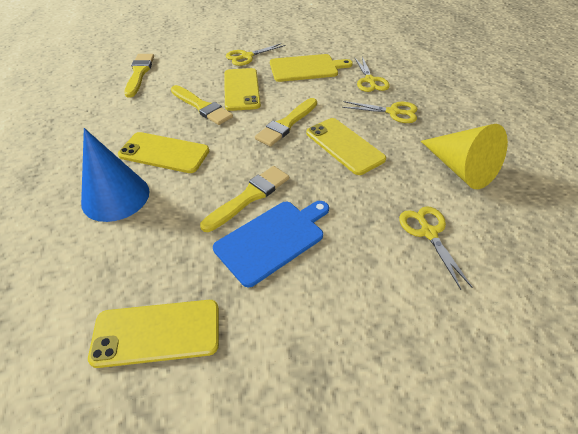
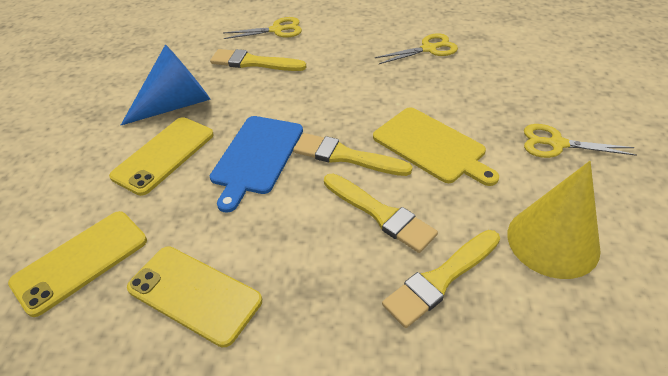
yellow phone: 4 -> 3
yellow scissors: 4 -> 3

